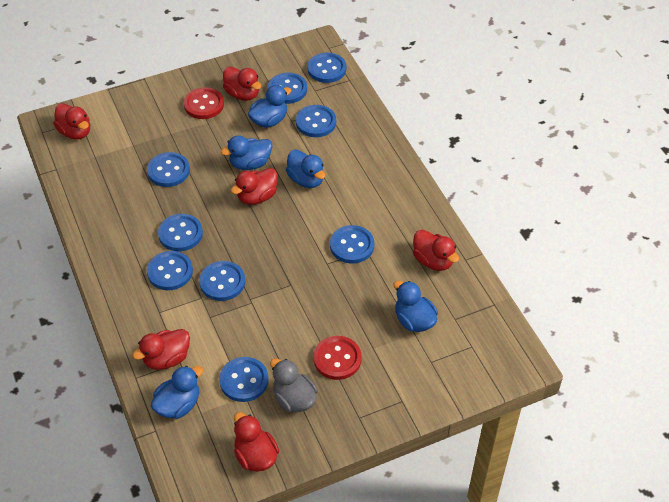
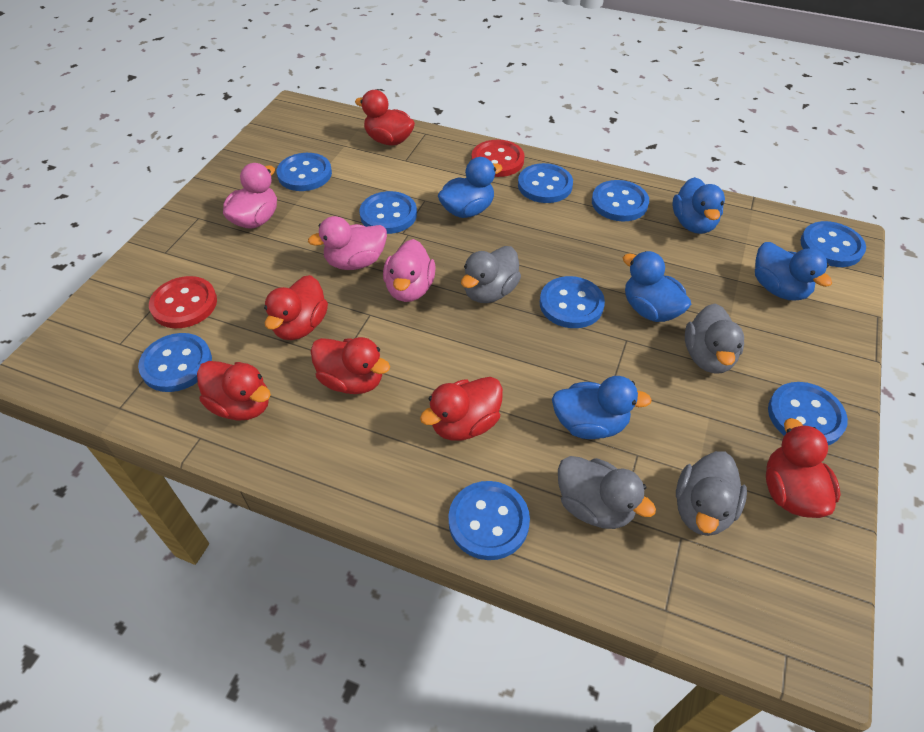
grey duck: 1 -> 4
pink duck: 0 -> 3

